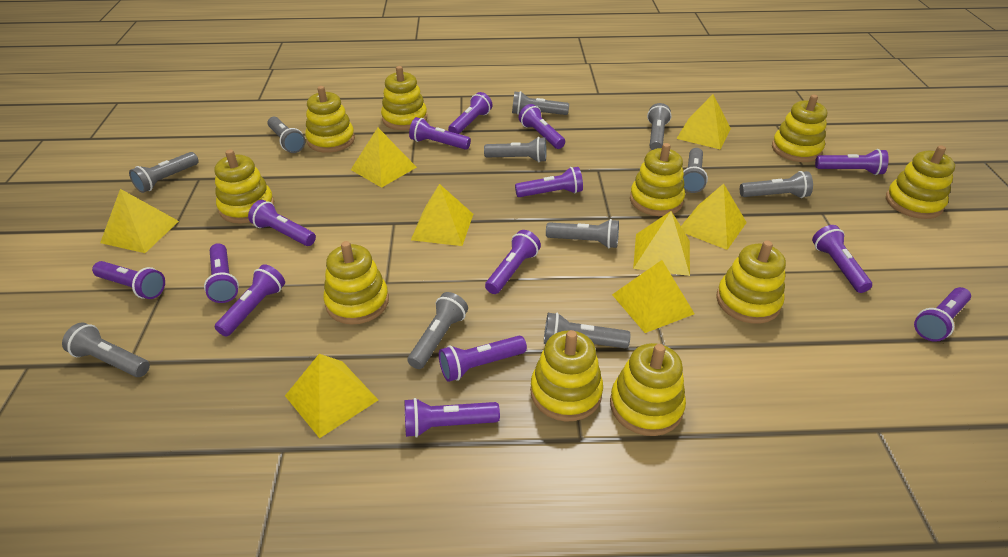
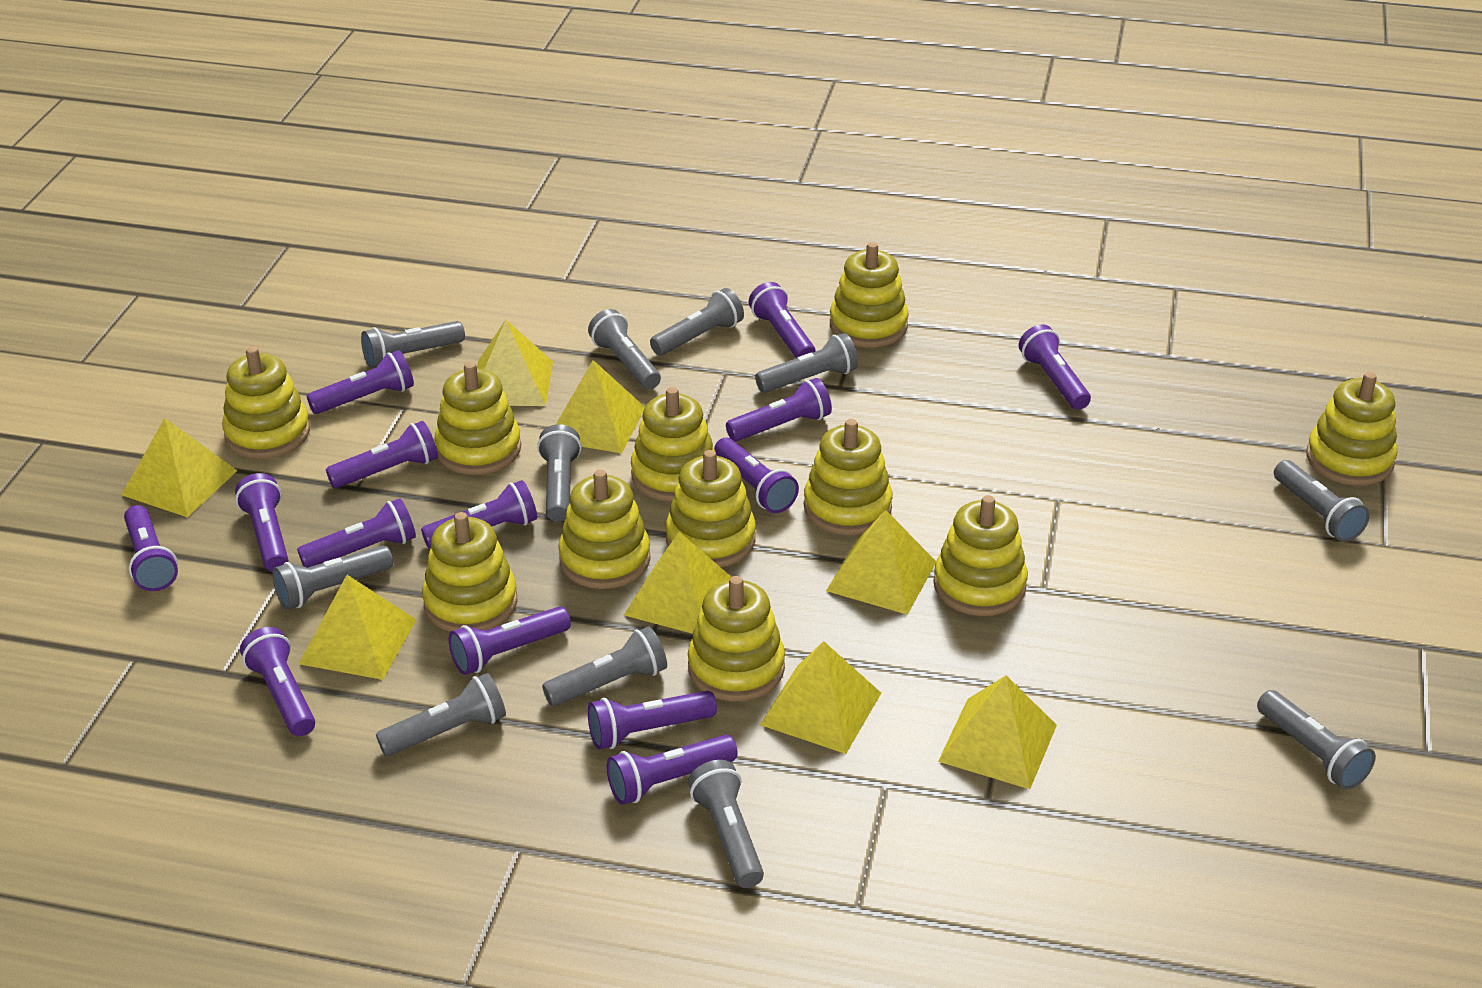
yellow stacking toy: 10 -> 11

